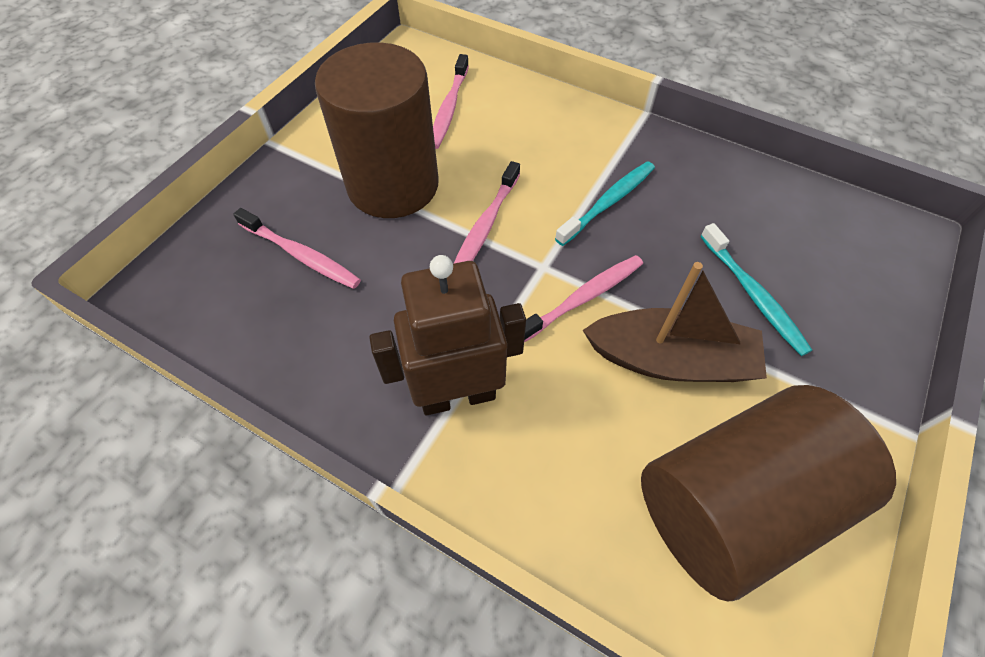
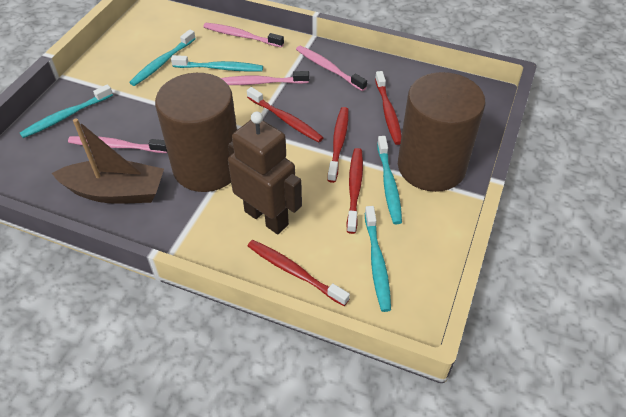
red toothbrush: 0 -> 5
turquoise toothbrush: 2 -> 5

